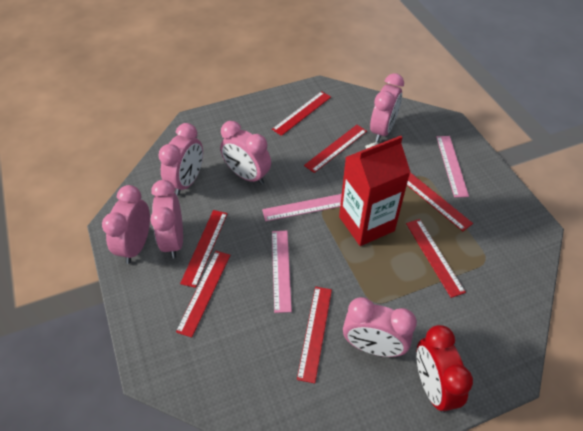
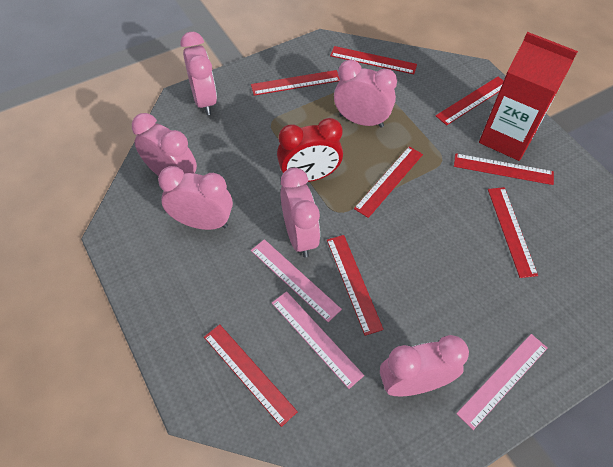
red ruler: 7 -> 8

